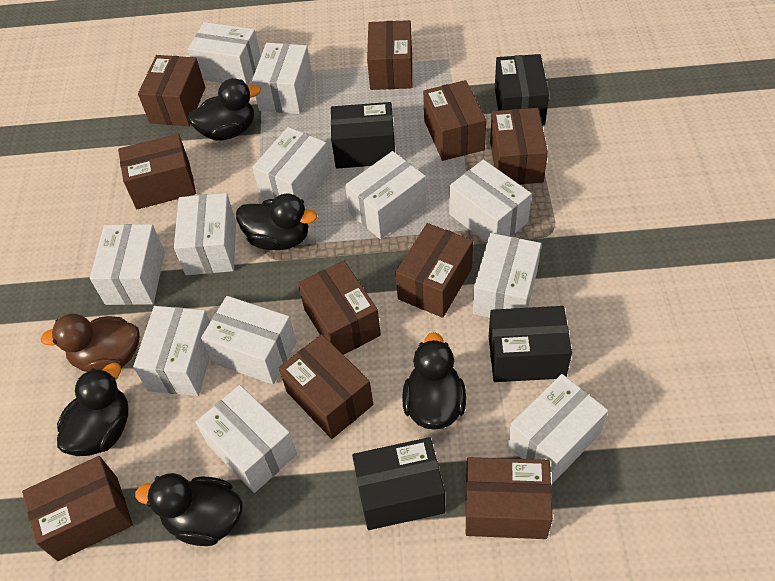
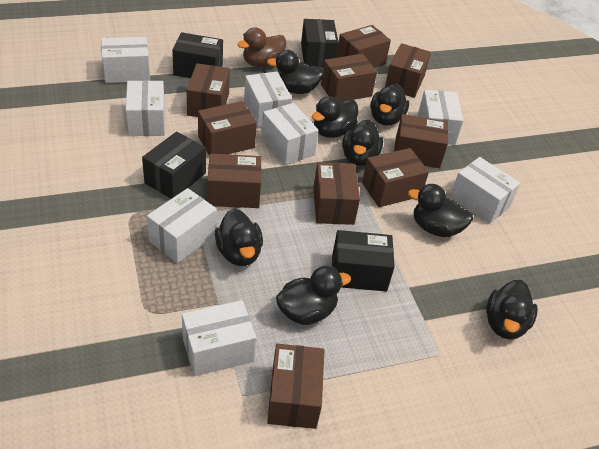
black duck: 5 -> 8
white box: 12 -> 8

